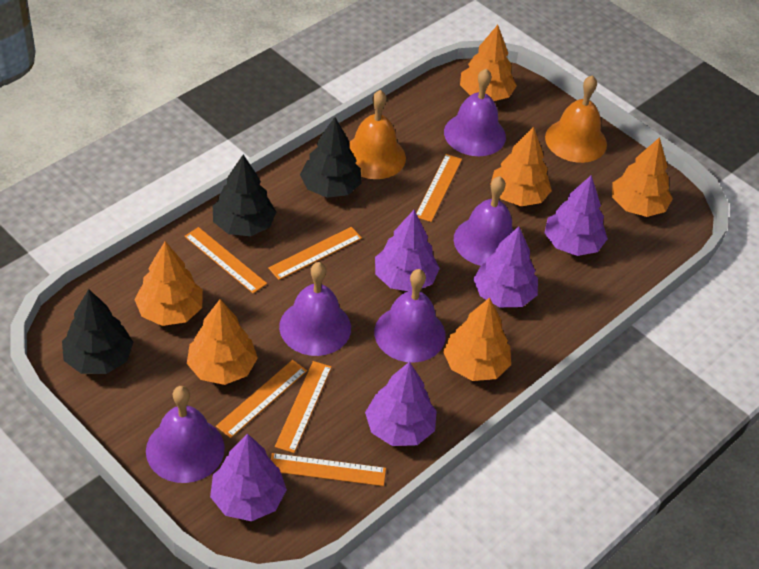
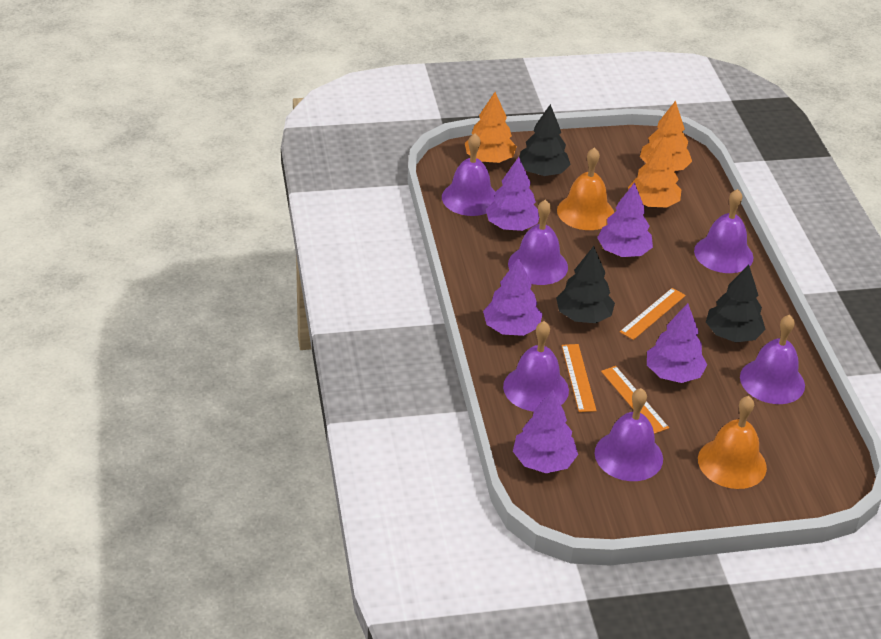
orange ruler: 6 -> 3
orange tree: 6 -> 3
purple bell: 5 -> 6

